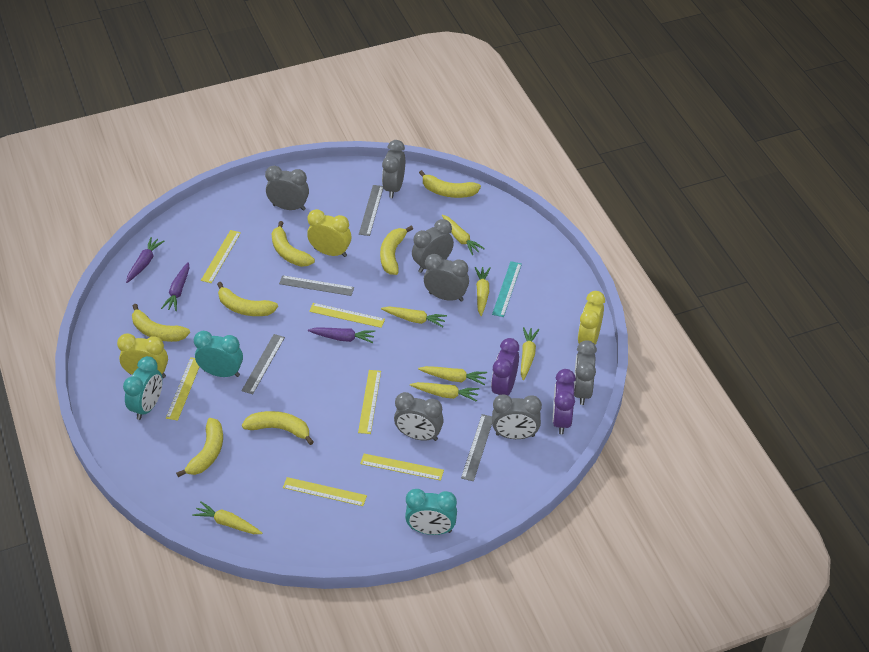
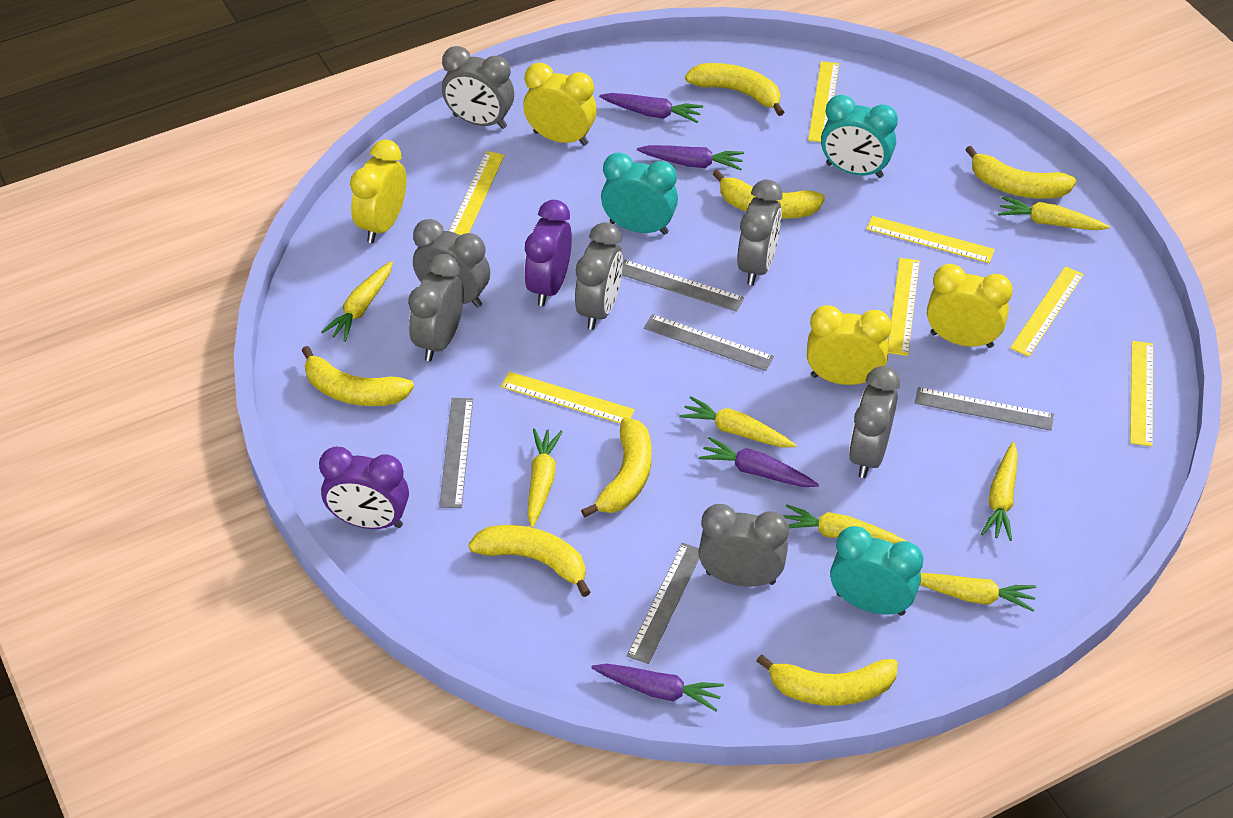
grey ruler: 4 -> 5
purple carrot: 3 -> 4
turquoise ruler: 1 -> 0
yellow clock: 3 -> 4
yellow ruler: 6 -> 7

